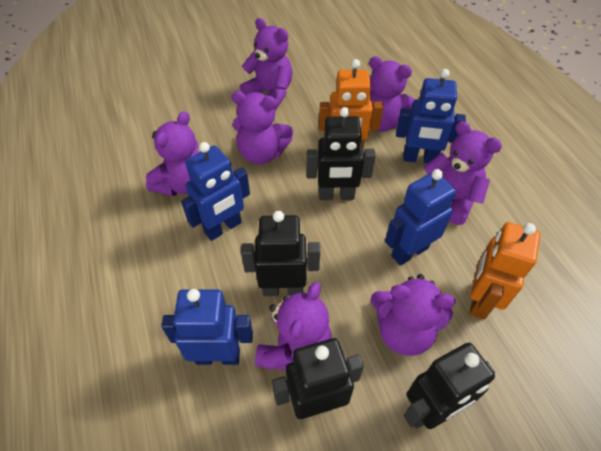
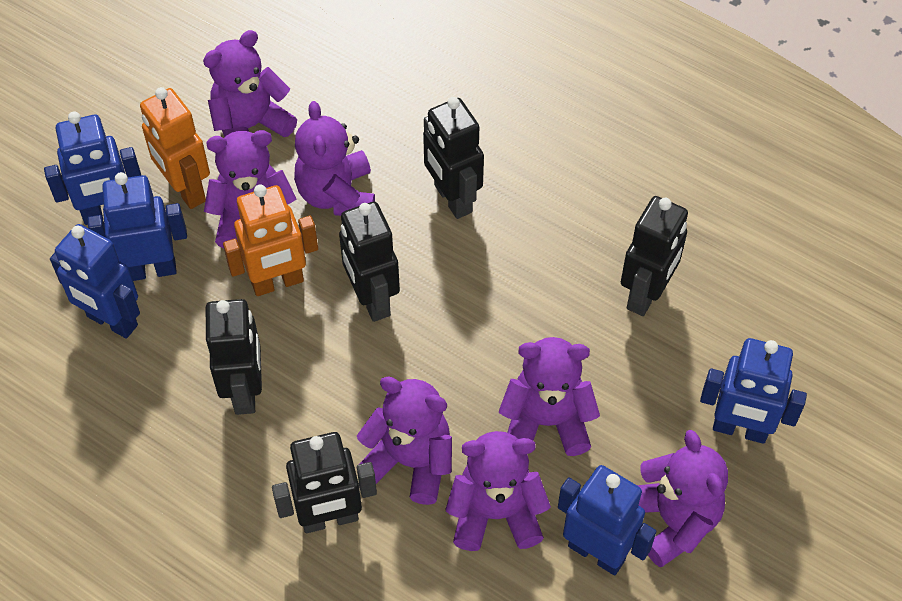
black robot: 4 -> 5
blue robot: 4 -> 5

